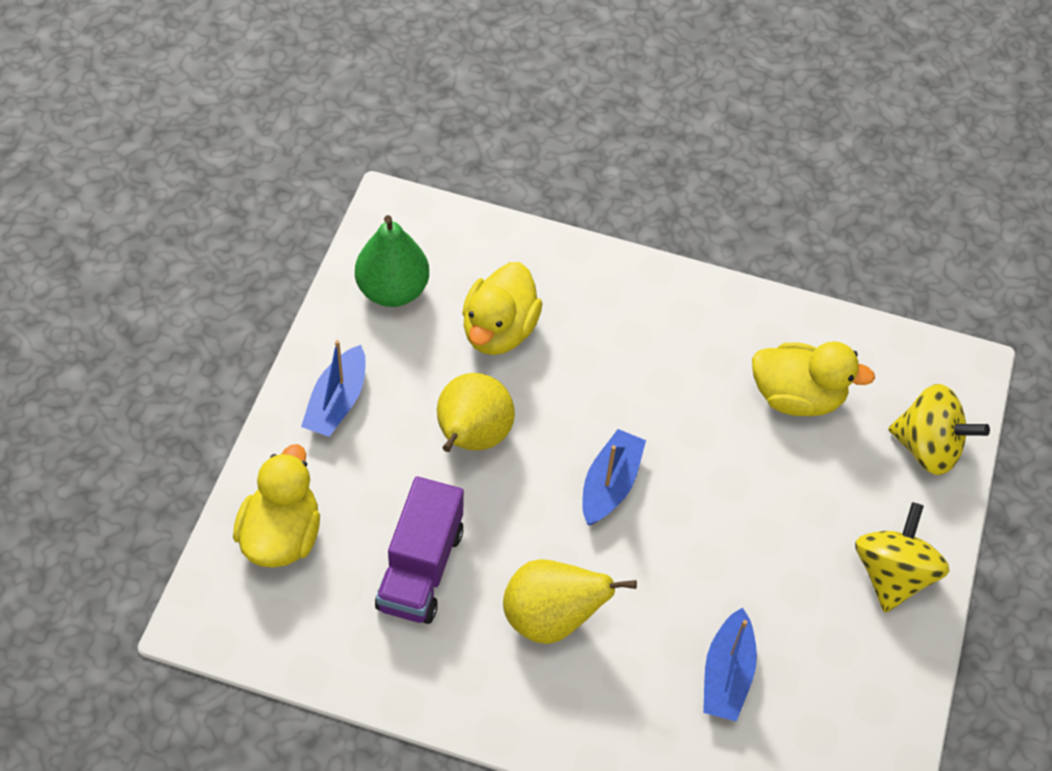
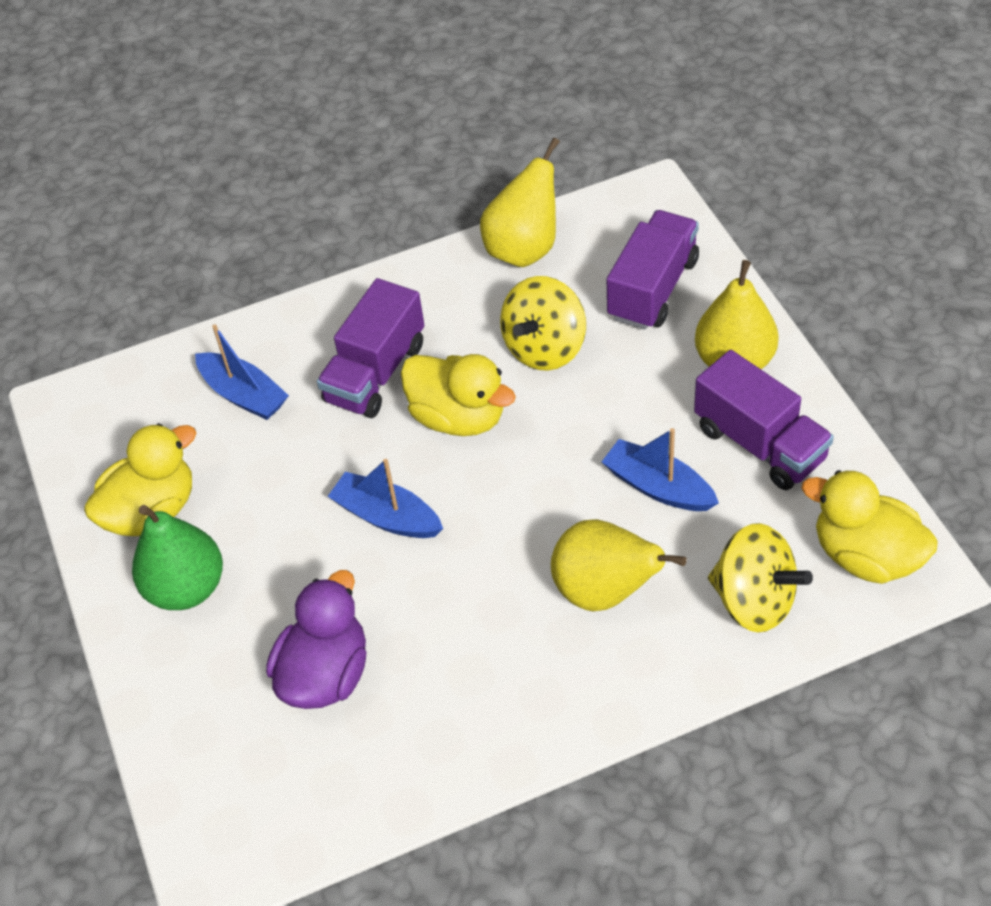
purple duck: 0 -> 1
purple truck: 1 -> 3
yellow pear: 2 -> 3

